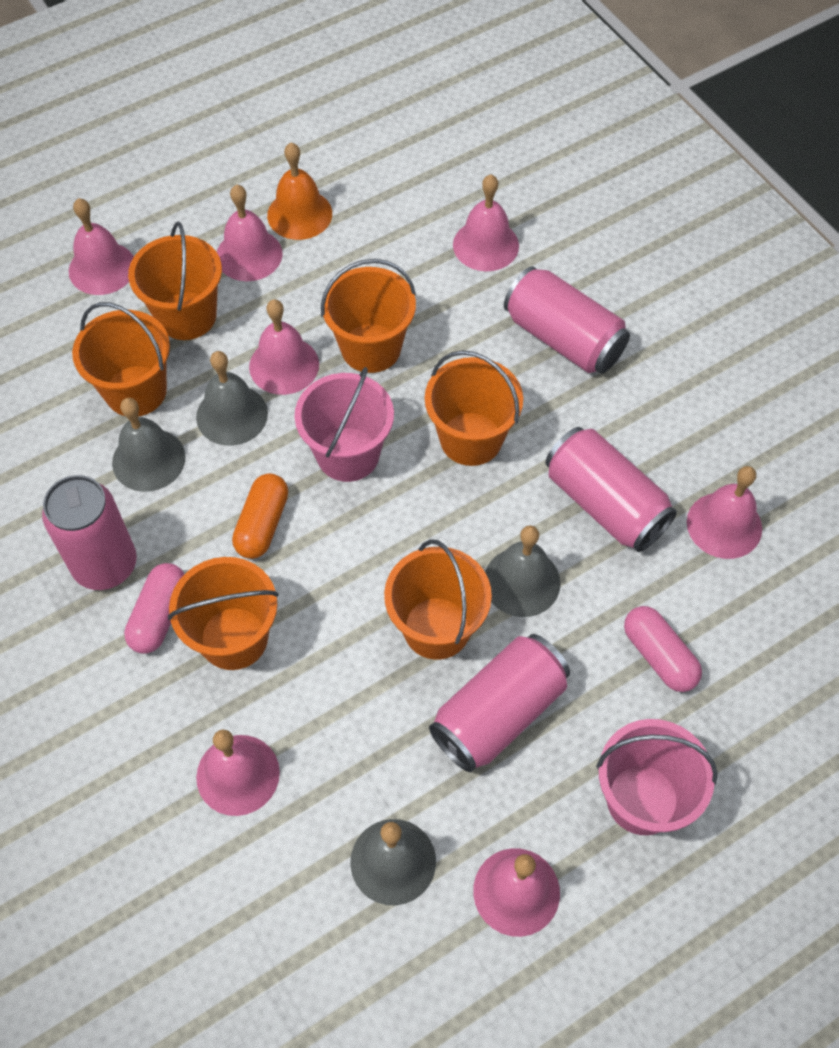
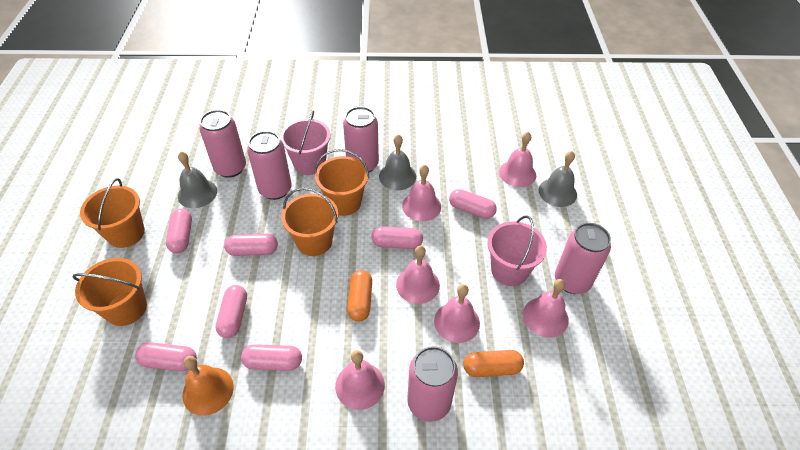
grey bell: 4 -> 3
orange bucket: 6 -> 4
orange capsule: 1 -> 2
pink bell: 7 -> 6
pink can: 4 -> 5
pink capsule: 2 -> 7

